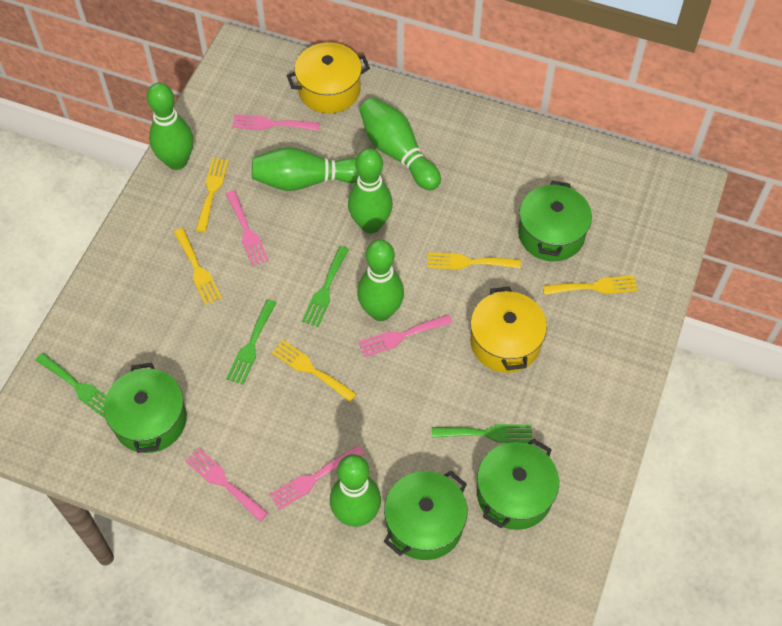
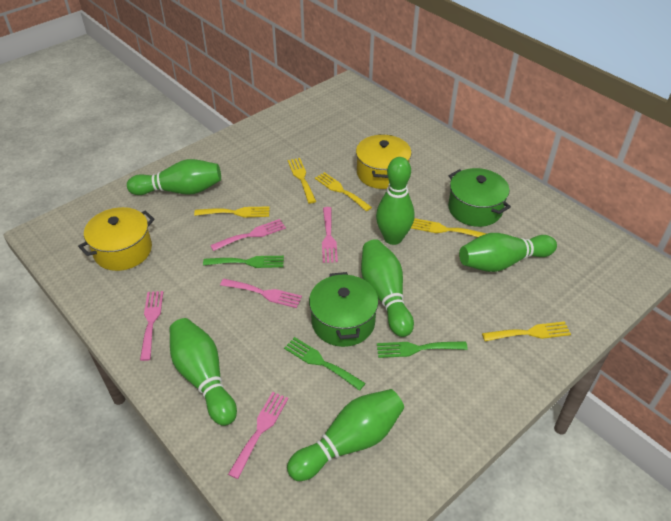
green fork: 4 -> 3
green pot: 4 -> 2

